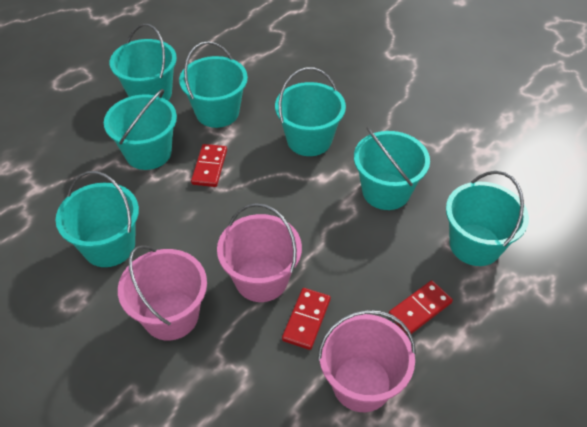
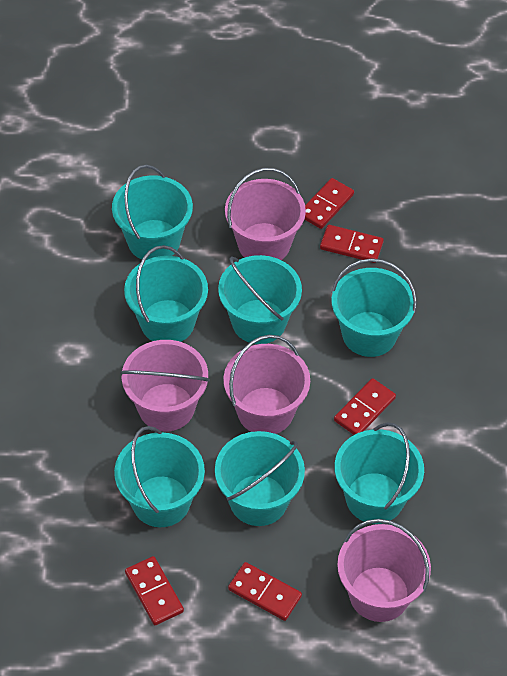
pink bucket: 3 -> 4
red domino: 3 -> 5

